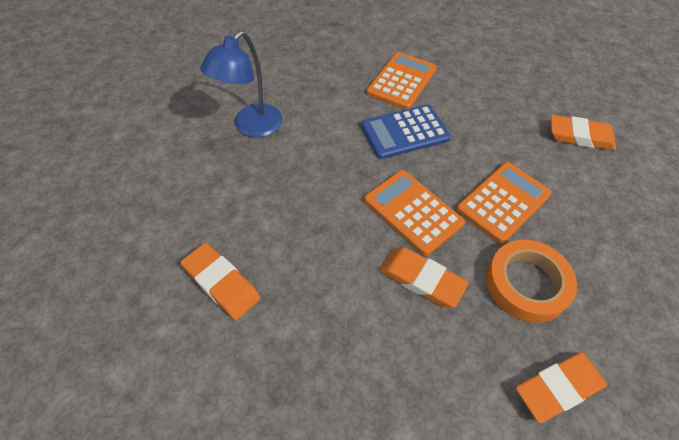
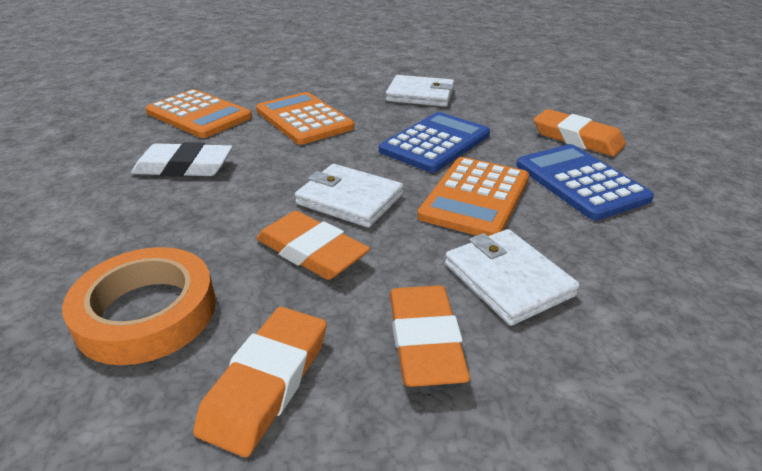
blue calculator: 1 -> 2
blue lamp: 1 -> 0
white eraser: 0 -> 1
white wallet: 0 -> 3

